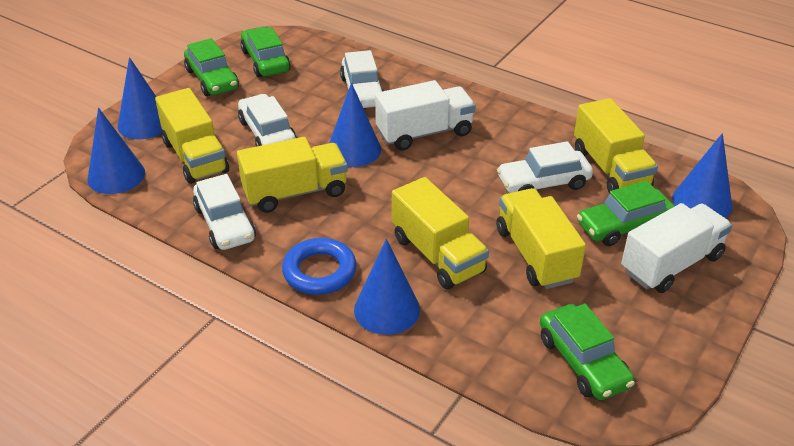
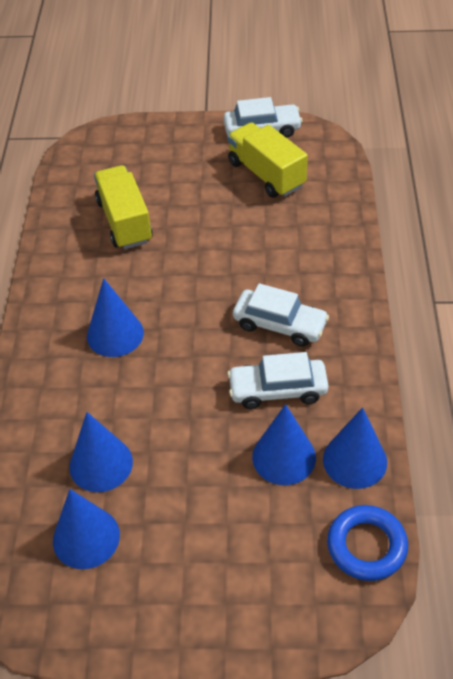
green car: 4 -> 0
white car: 4 -> 3
white truck: 2 -> 0
yellow truck: 5 -> 2

